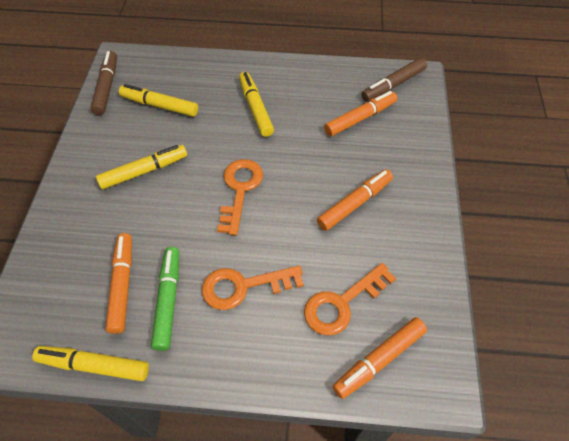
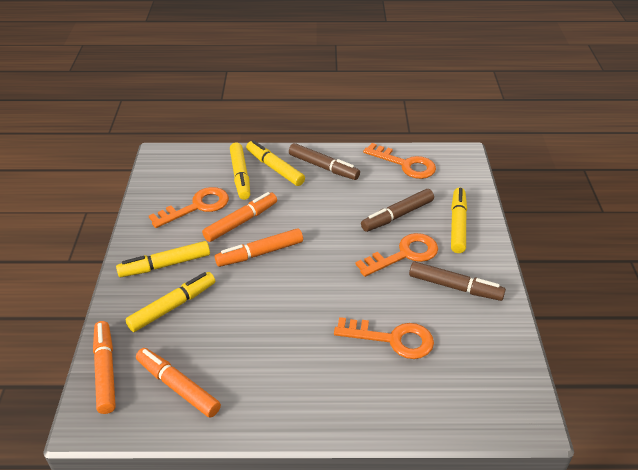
brown marker: 2 -> 3
green marker: 1 -> 0
orange key: 3 -> 4
yellow marker: 4 -> 5

